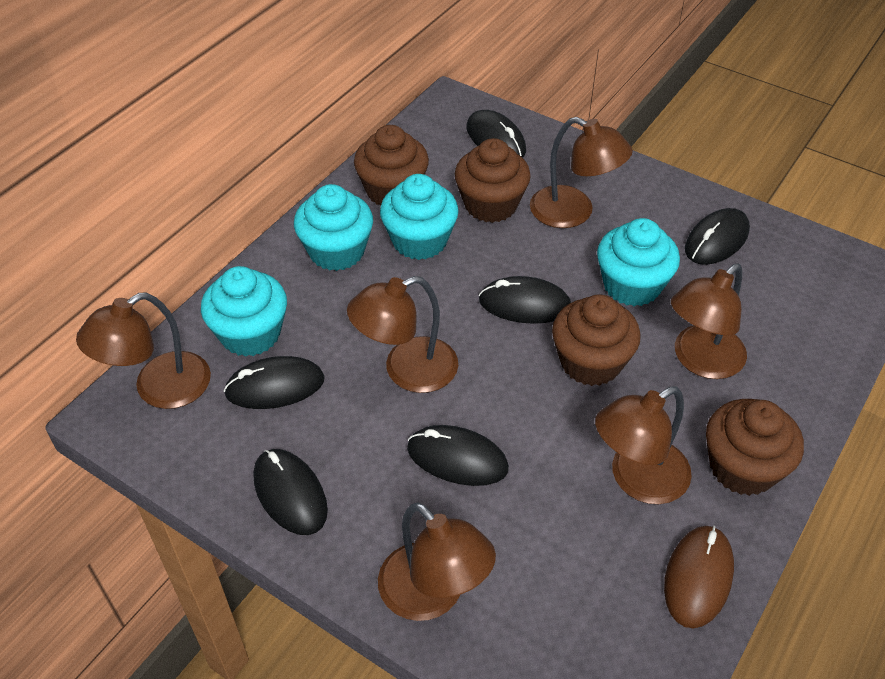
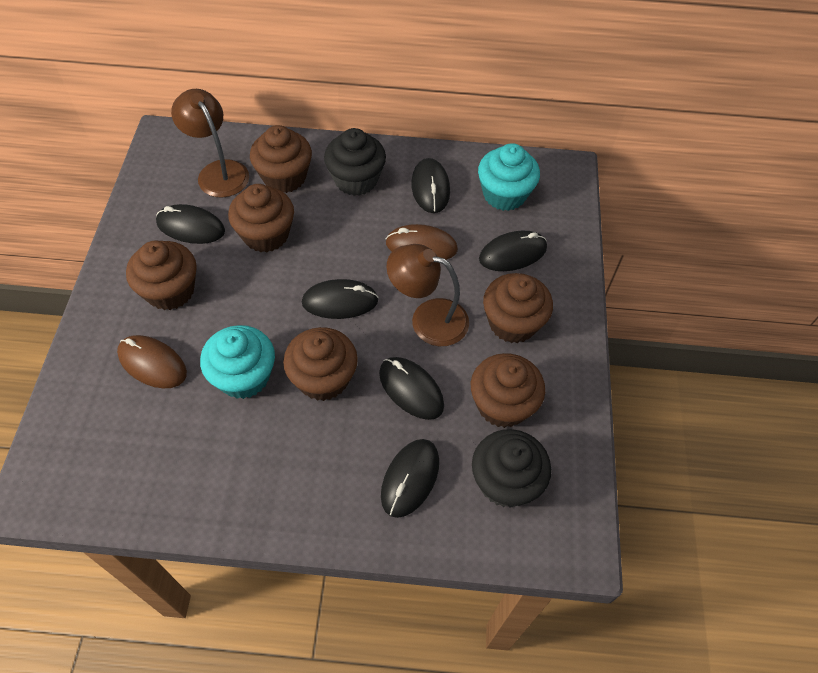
black cupcake: 0 -> 2
brown cupcake: 4 -> 6
brown lamp: 6 -> 2
brown mouse: 1 -> 2
turquoise cupcake: 4 -> 2

